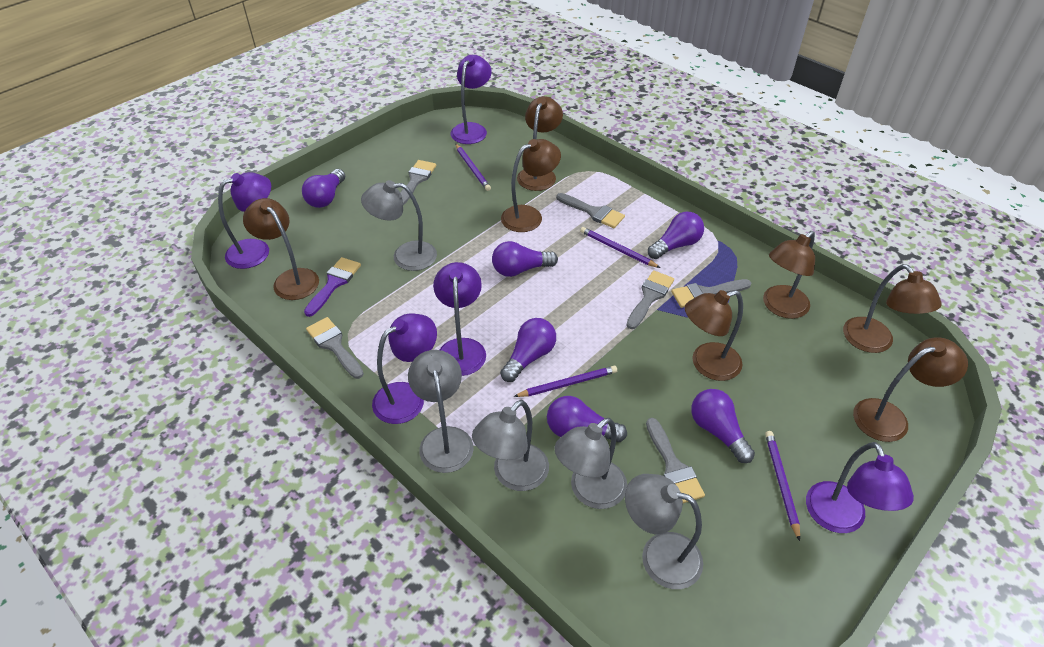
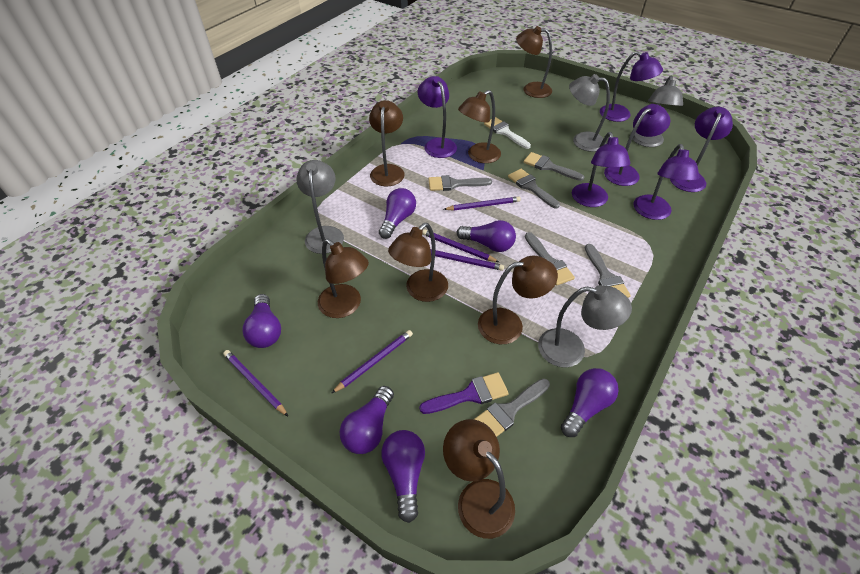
grey lamp: 5 -> 4
purple lamp: 5 -> 6
purple pencil: 4 -> 5
white brush: 0 -> 1

